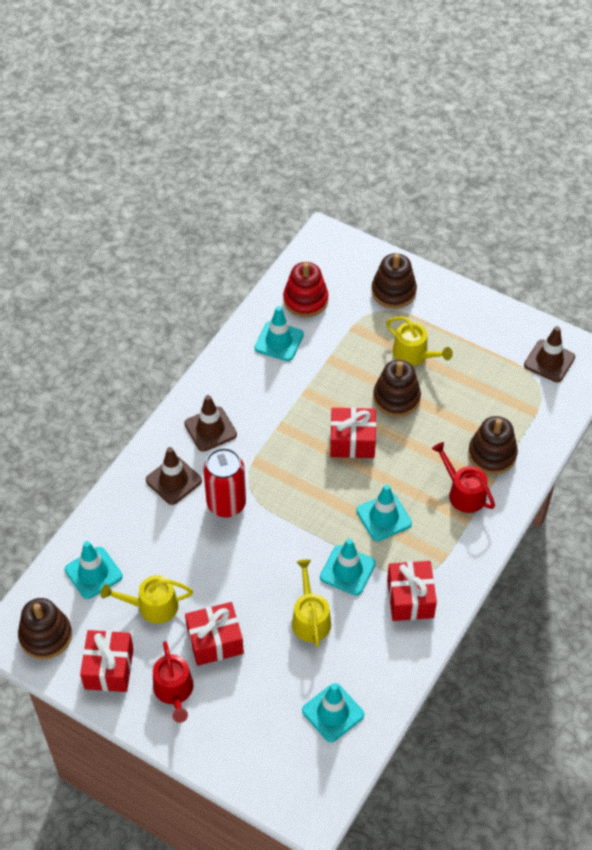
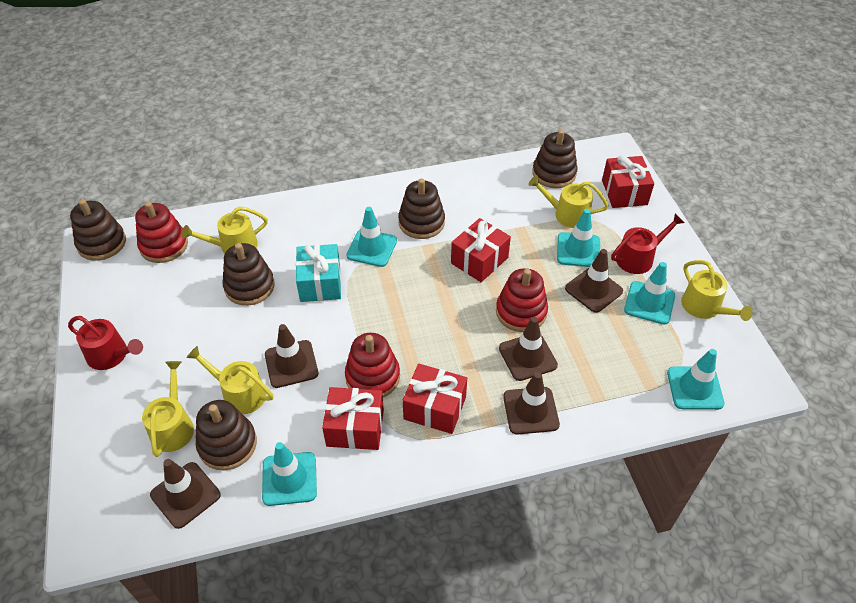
brown stacking toy: 4 -> 5
brown traffic cone: 3 -> 5
red can: 1 -> 0
red stacking toy: 1 -> 3
turquoise gift: 0 -> 1
yellow watering can: 3 -> 5

